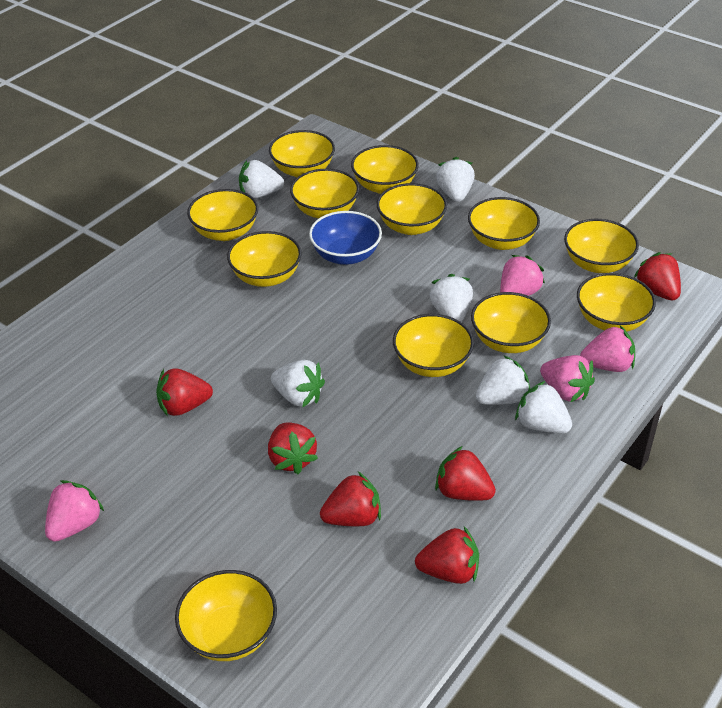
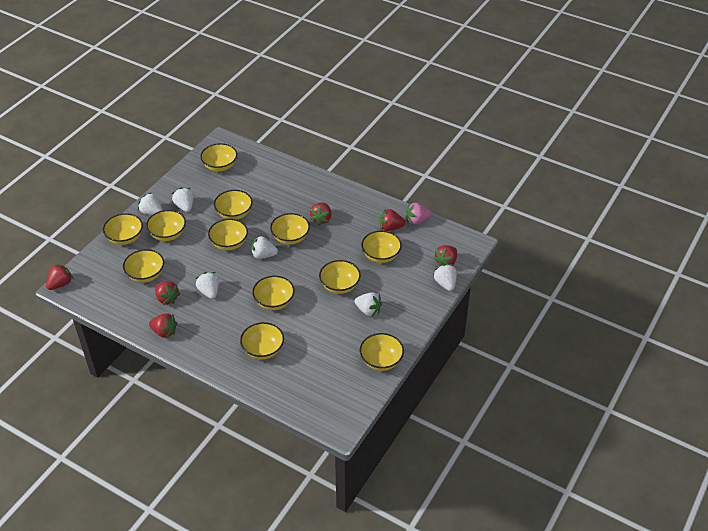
blue bowl: 1 -> 0
pink strawberry: 4 -> 1

